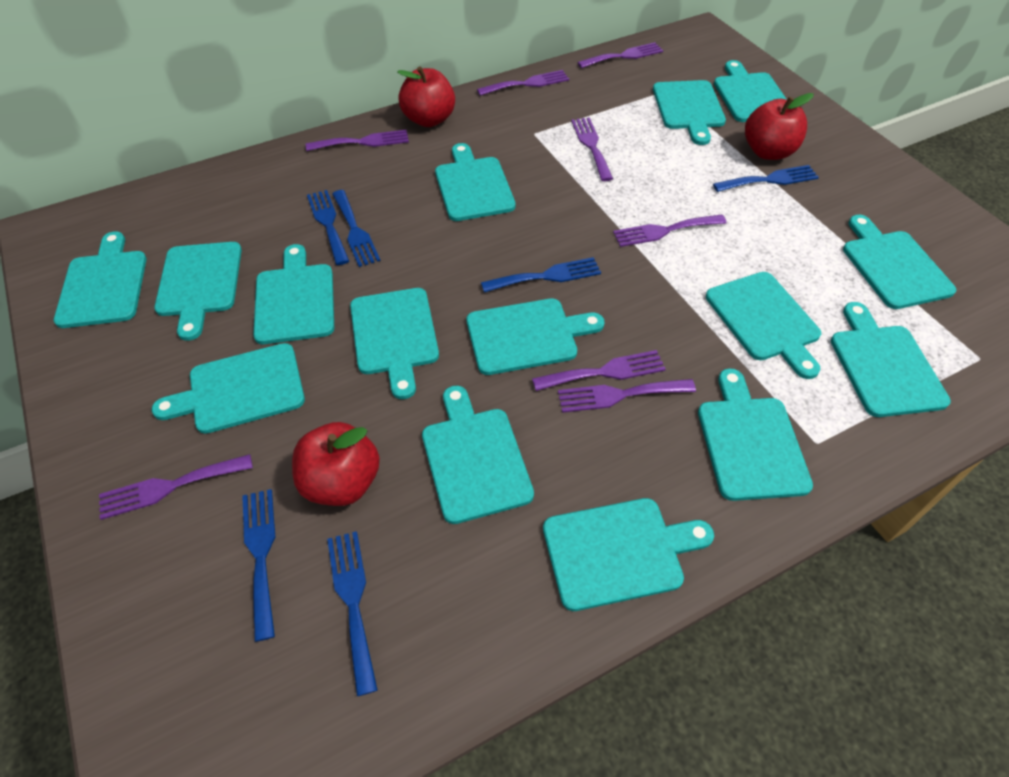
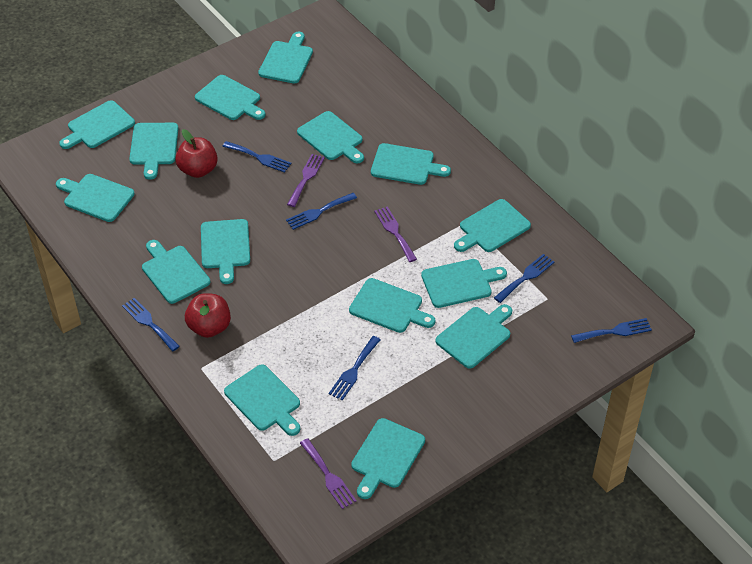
purple fork: 8 -> 3
red apple: 3 -> 2

